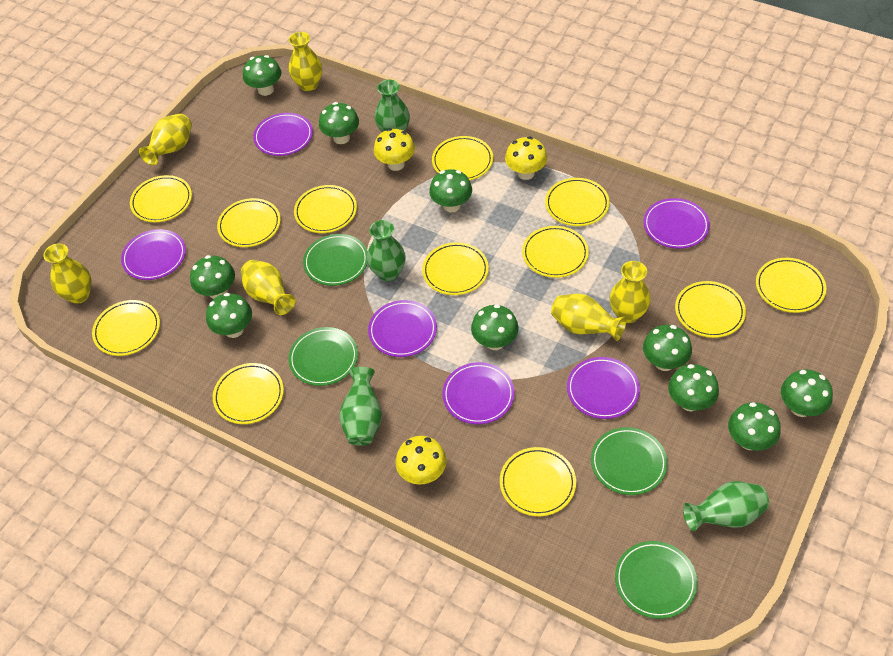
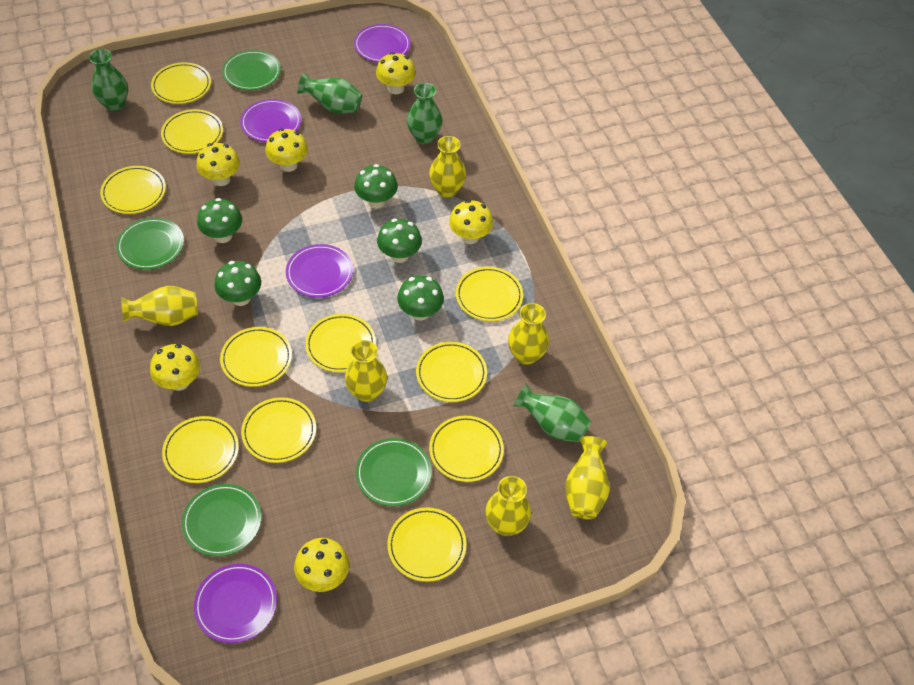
green mushroom: 10 -> 5
purple plate: 6 -> 4
yellow mushroom: 3 -> 6
yellow plate: 12 -> 11

